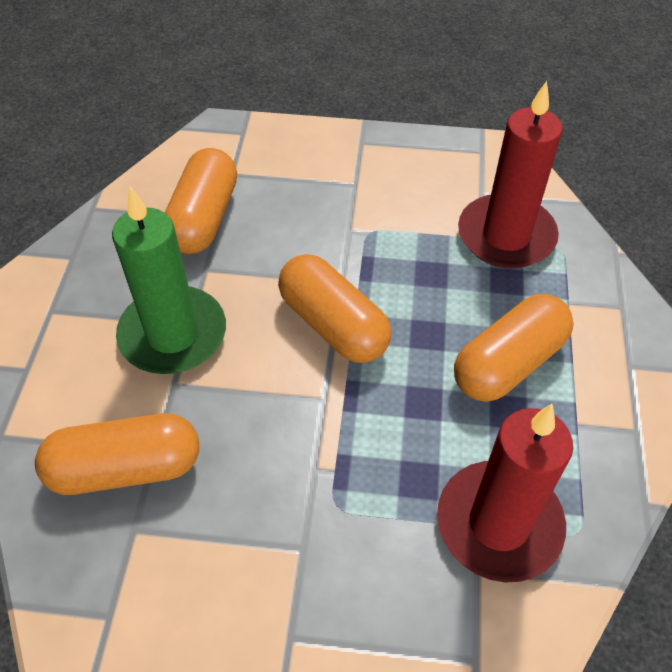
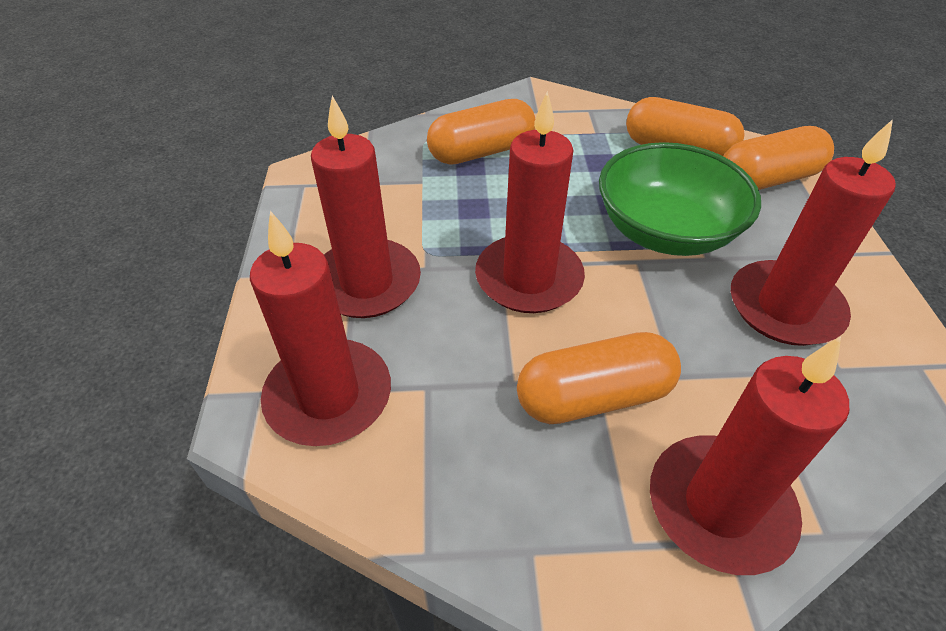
green bowl: 0 -> 1
green candle: 1 -> 0
red candle: 2 -> 5

